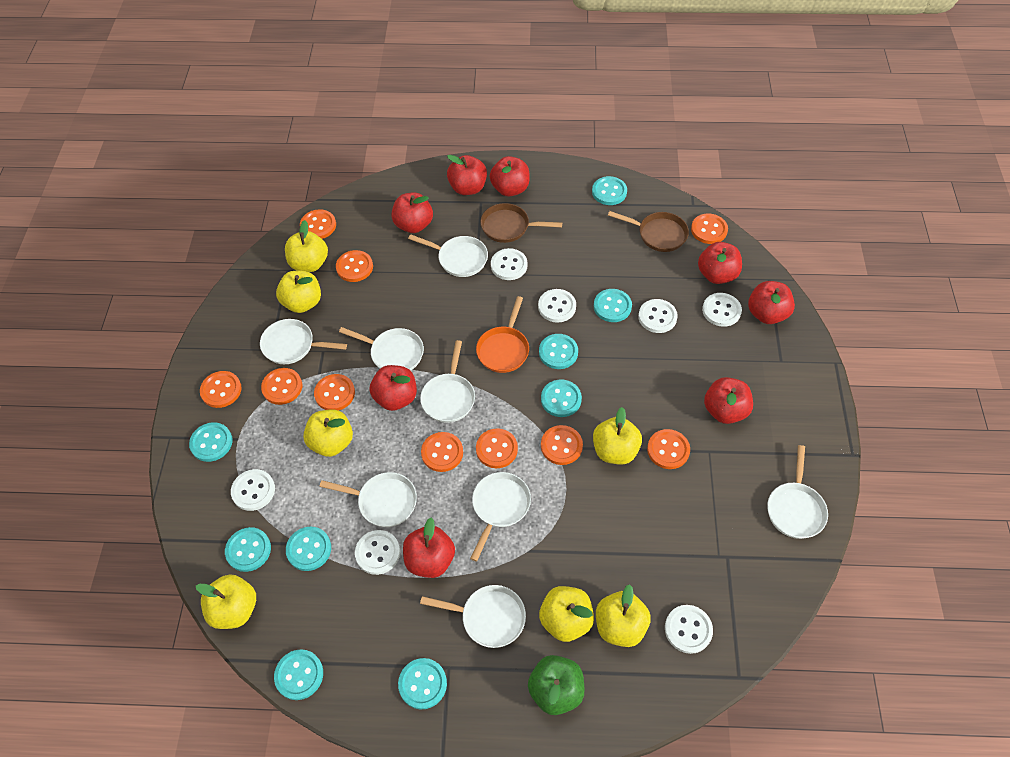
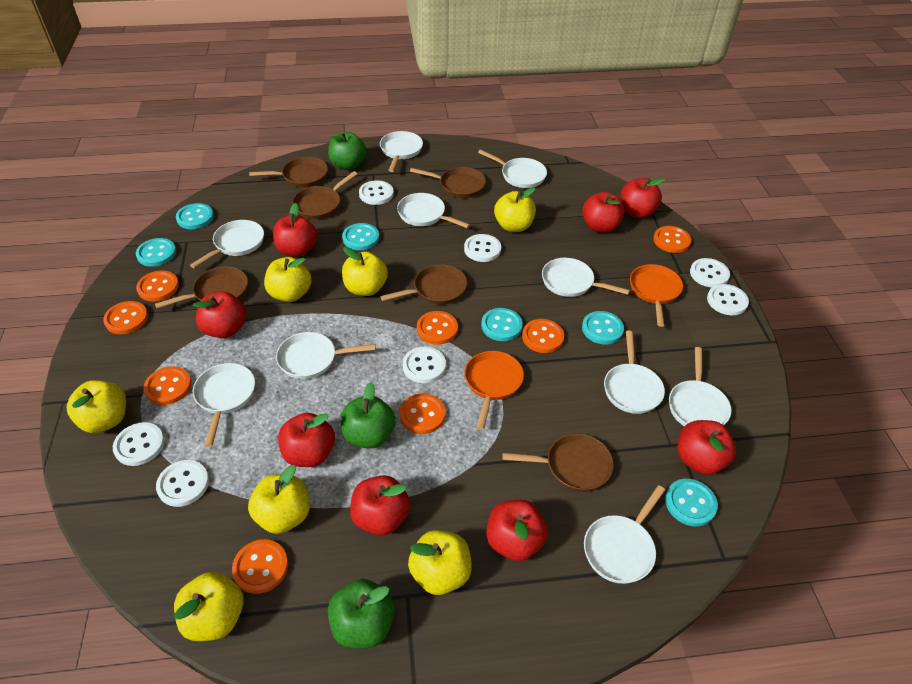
brown pan: 2 -> 6
green apple: 1 -> 3
orange button: 10 -> 8
orange pan: 1 -> 2
turquoise button: 9 -> 6
white pan: 8 -> 10

